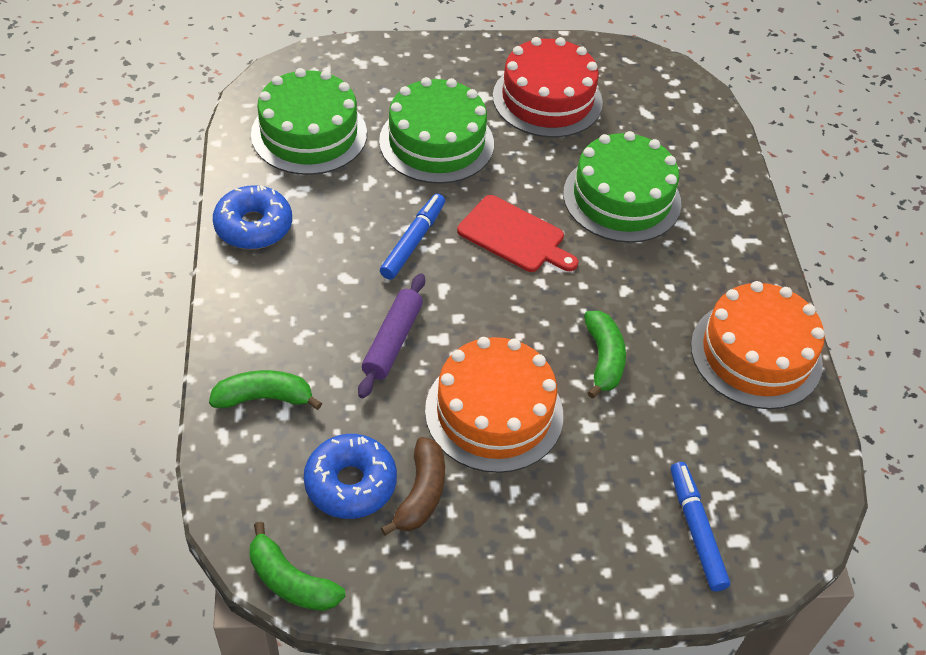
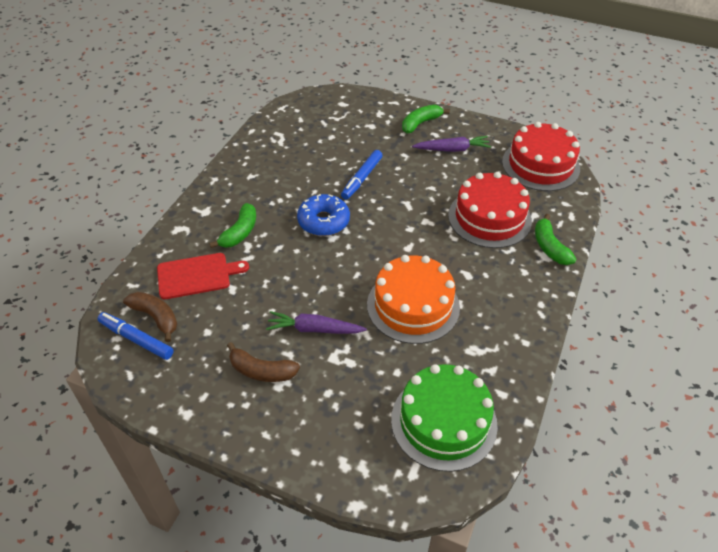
blue donut: 2 -> 1
brown banana: 1 -> 2
green cake: 3 -> 1
orange cake: 2 -> 1
purple carrot: 0 -> 2
purple rolling pin: 1 -> 0
red cake: 1 -> 2

